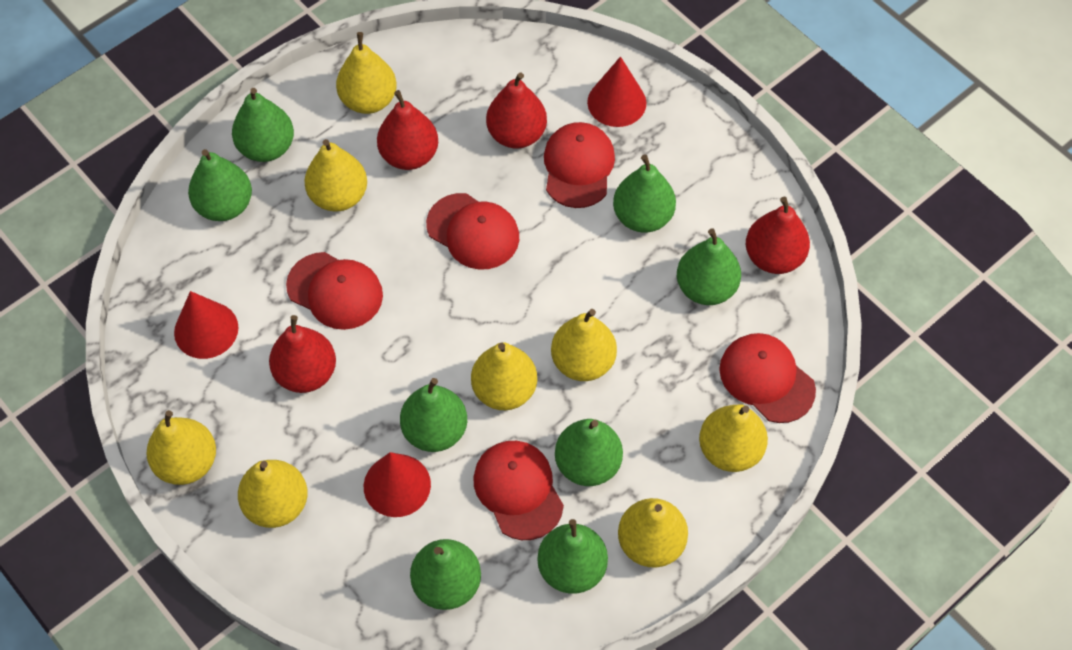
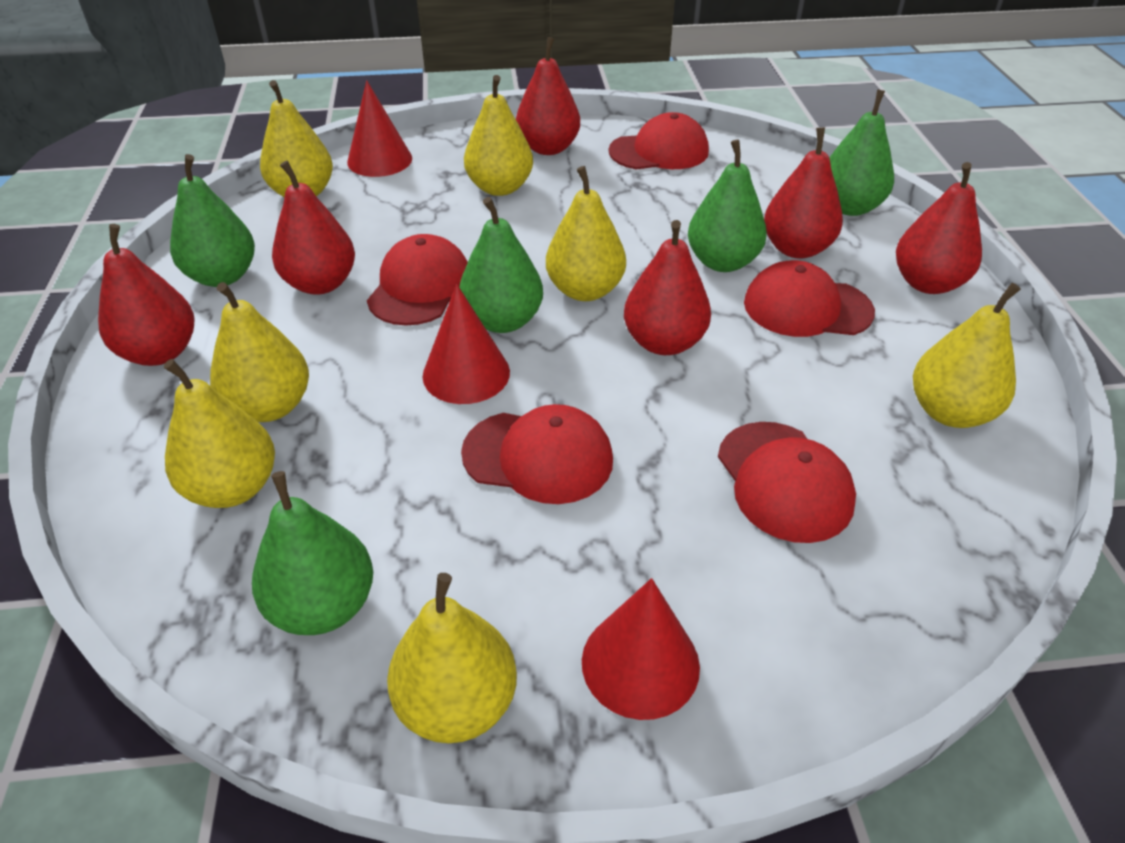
green pear: 8 -> 5
red pear: 4 -> 6
yellow pear: 8 -> 7

